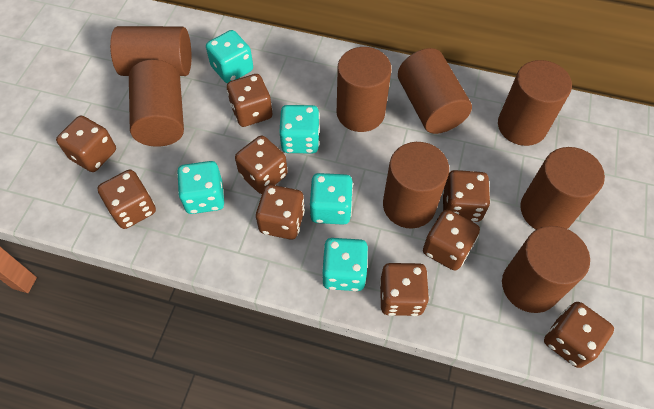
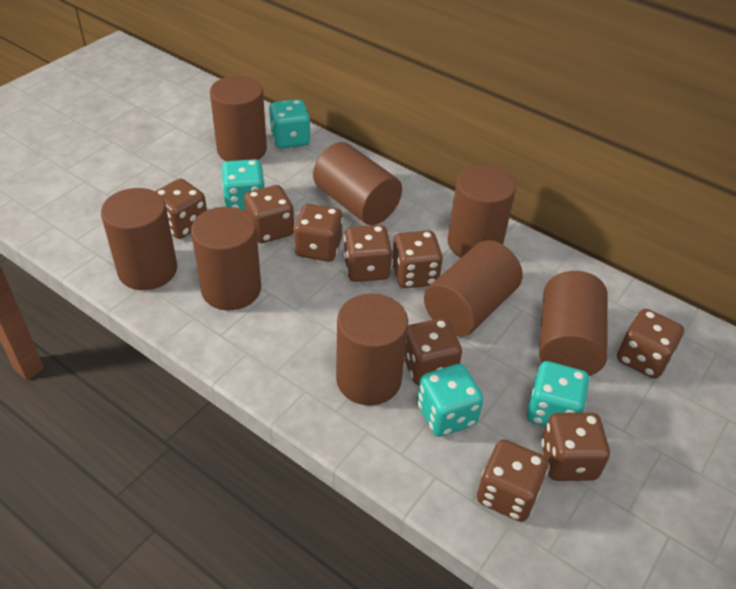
turquoise dice: 5 -> 4

